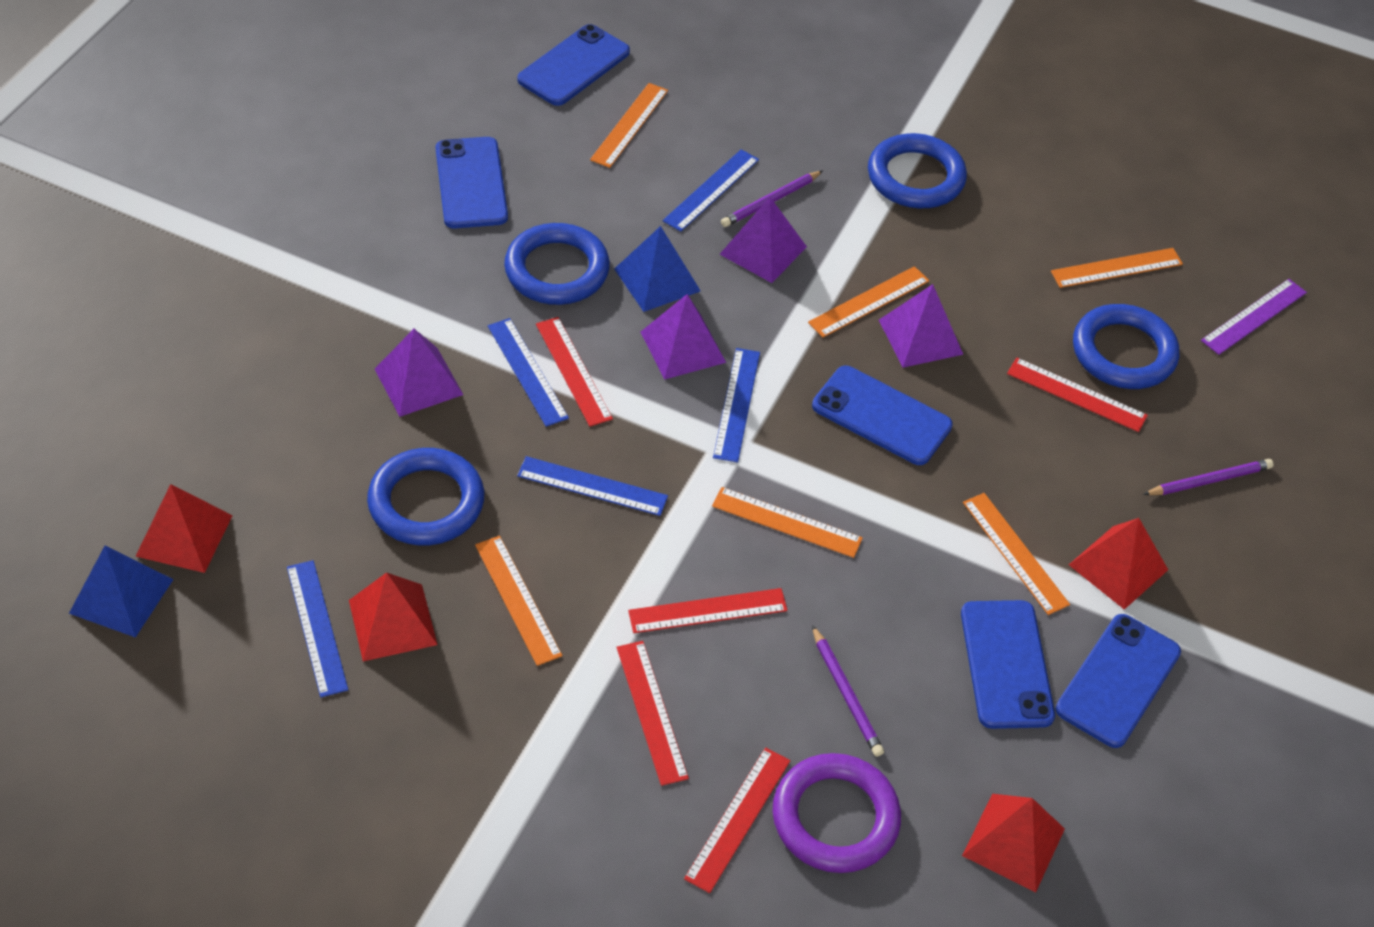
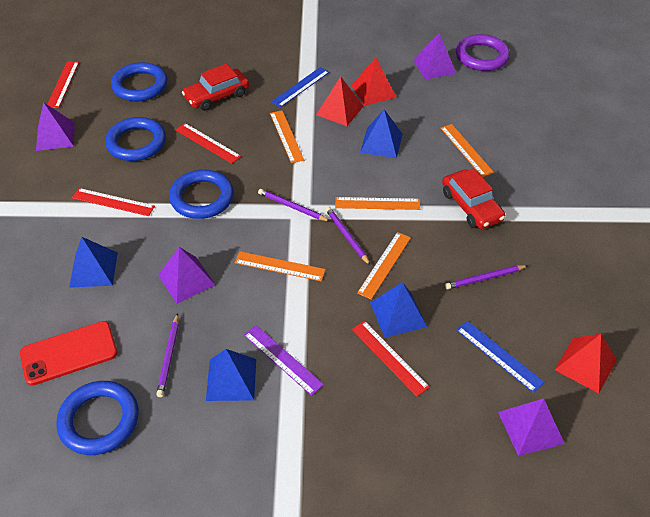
blue phone: 5 -> 0
blue pyramid: 2 -> 4
blue ruler: 5 -> 2
orange ruler: 6 -> 5
purple pencil: 3 -> 4
red car: 0 -> 2
red phone: 0 -> 1
red pyramid: 4 -> 3
red ruler: 5 -> 4

